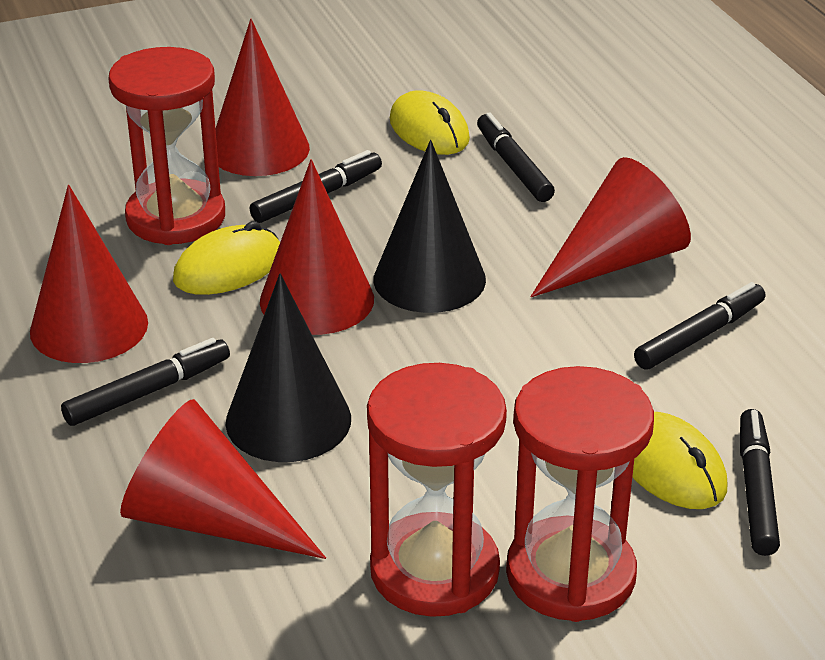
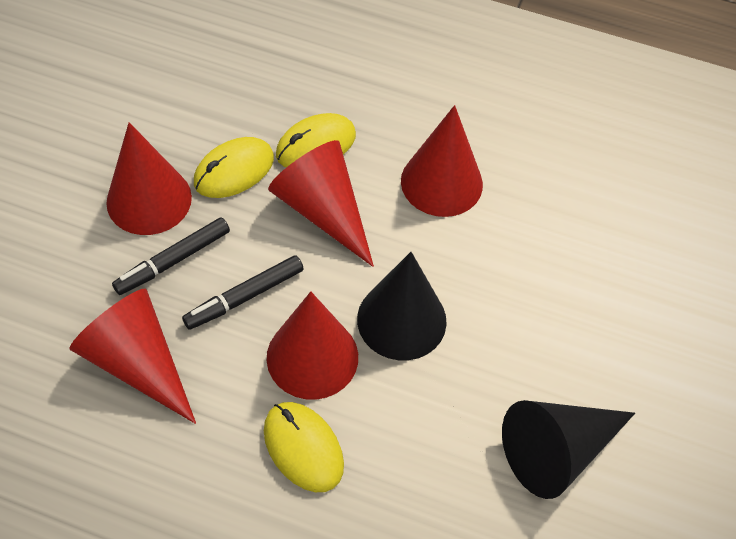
black marker: 5 -> 2
red hourglass: 3 -> 0

